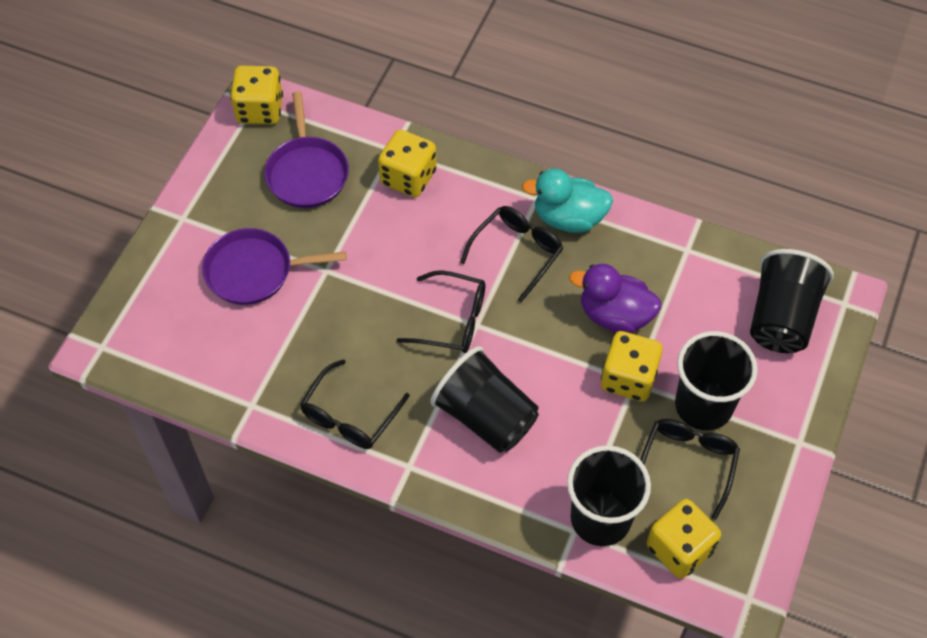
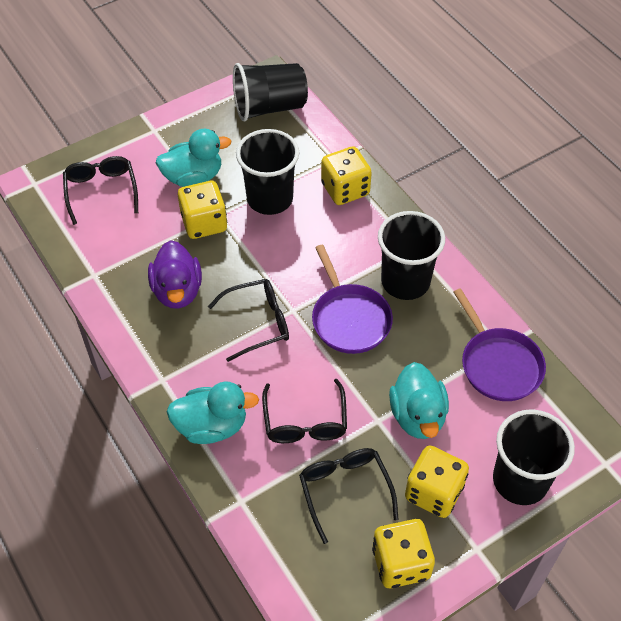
turquoise duck: 1 -> 3

